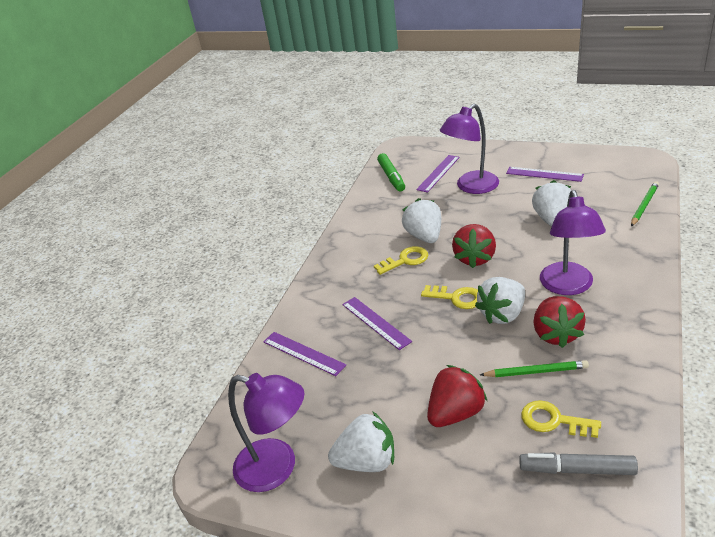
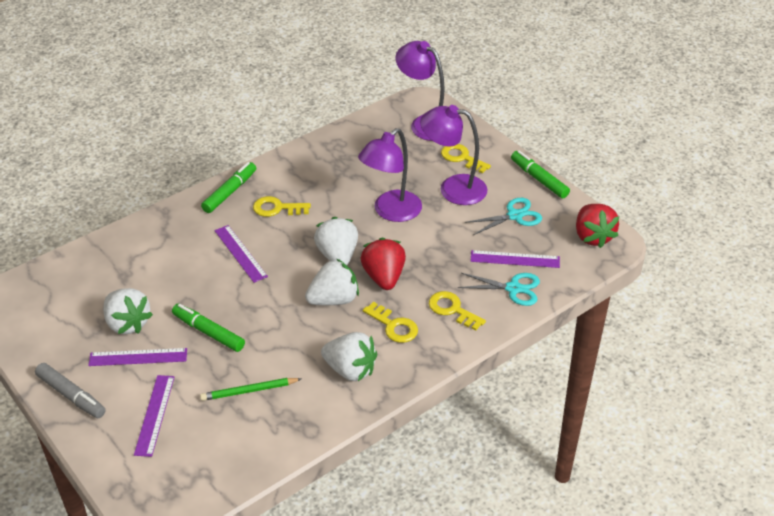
green marker: 1 -> 3
green pencil: 2 -> 1
red strawberry: 3 -> 2
turquoise scissors: 0 -> 2
yellow key: 3 -> 4

